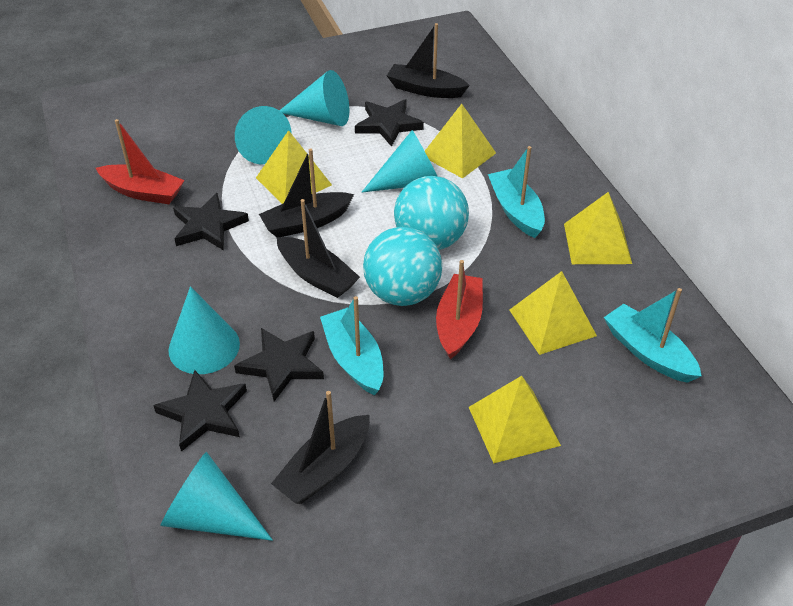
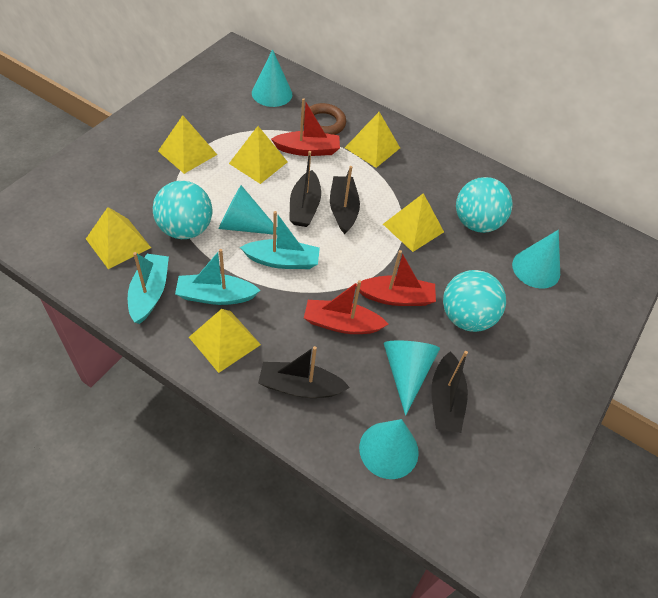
black star: 4 -> 0
brown ring: 0 -> 1
red boat: 2 -> 3
turquoise ball: 2 -> 3
yellow pyramid: 5 -> 6

